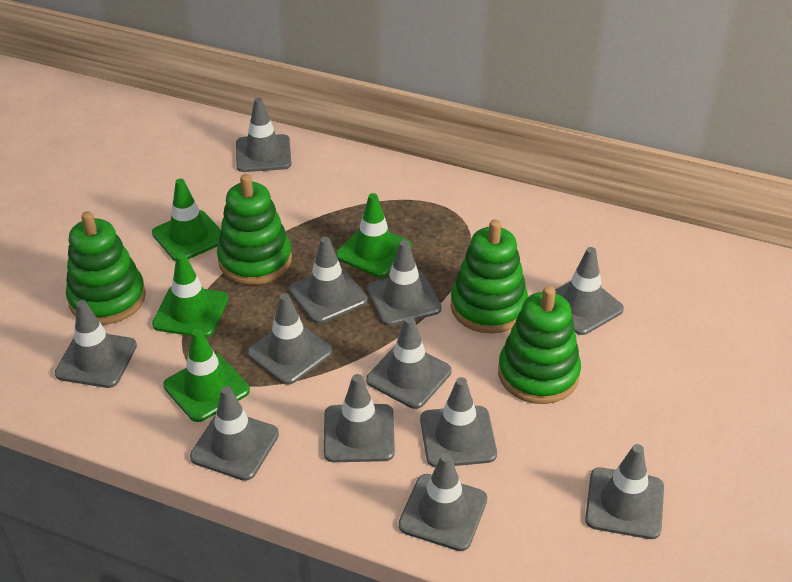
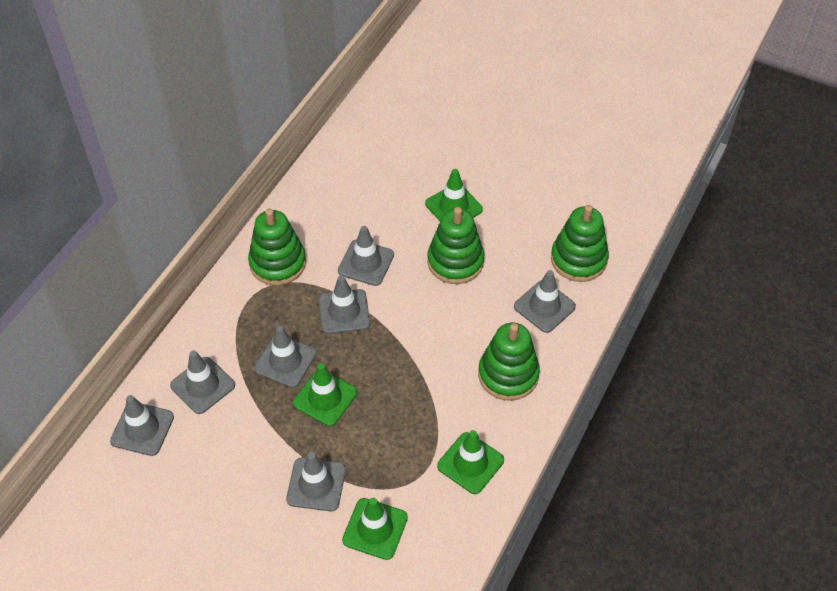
grey traffic cone: 12 -> 7

